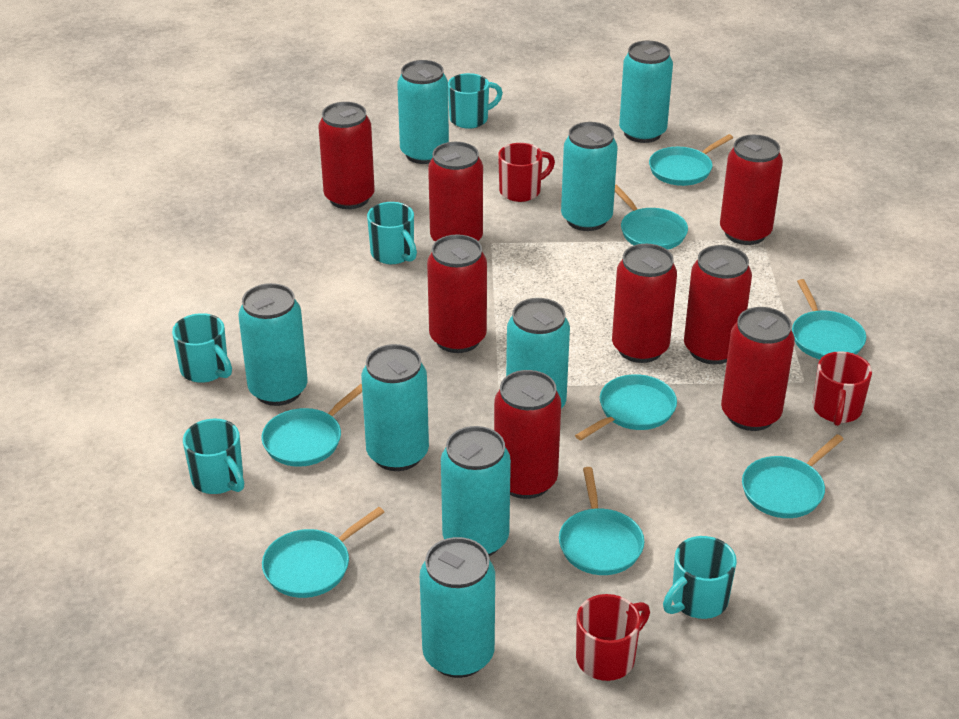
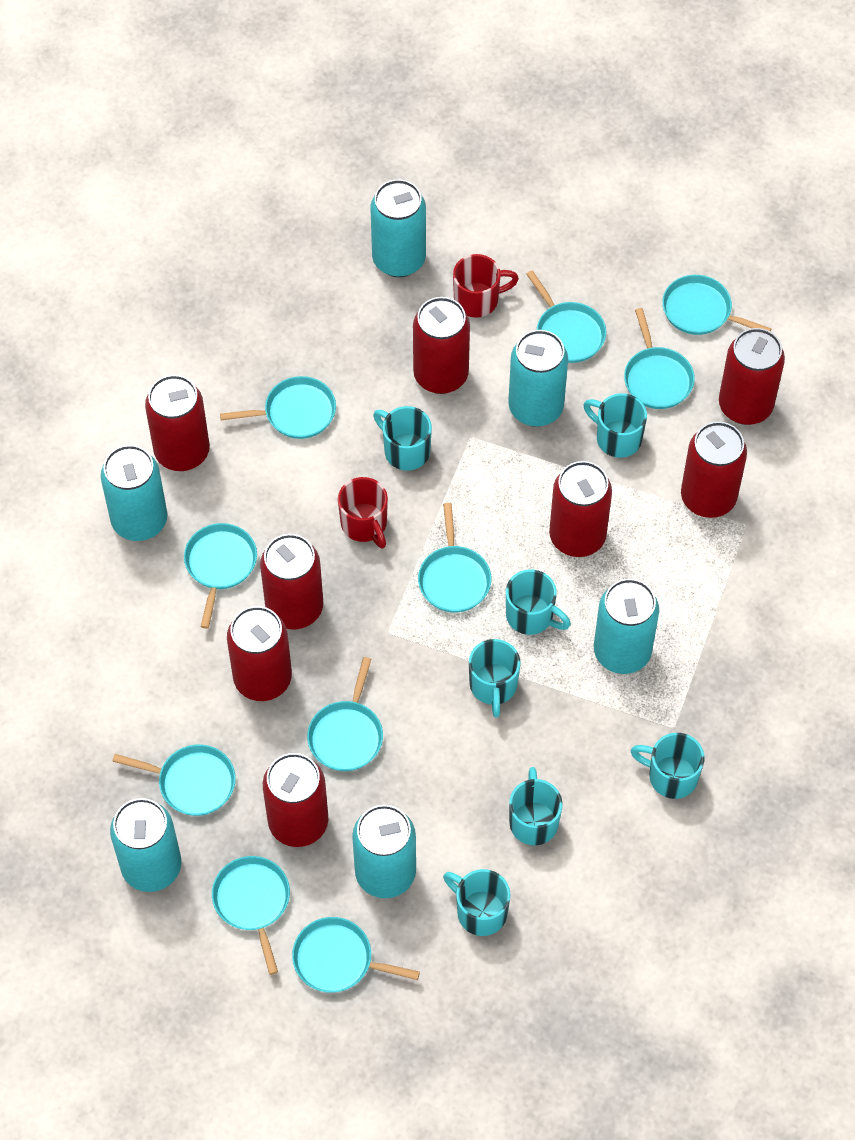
red mug: 3 -> 2
turquoise can: 8 -> 6
turquoise mug: 5 -> 7
turquoise pan: 8 -> 10

